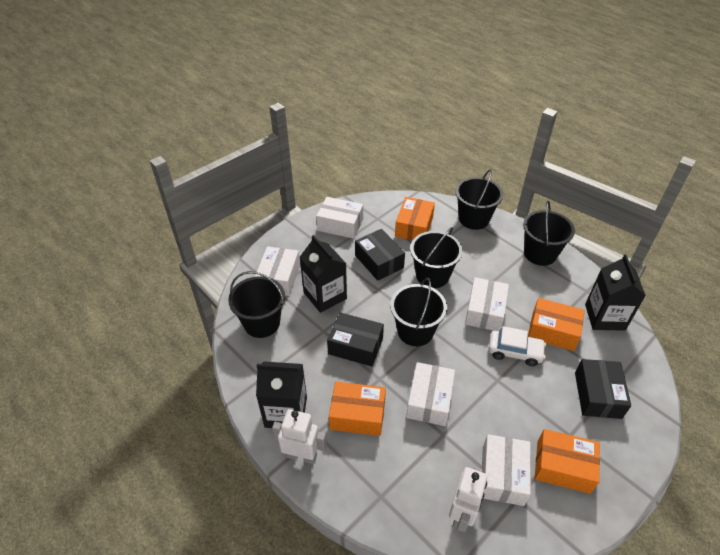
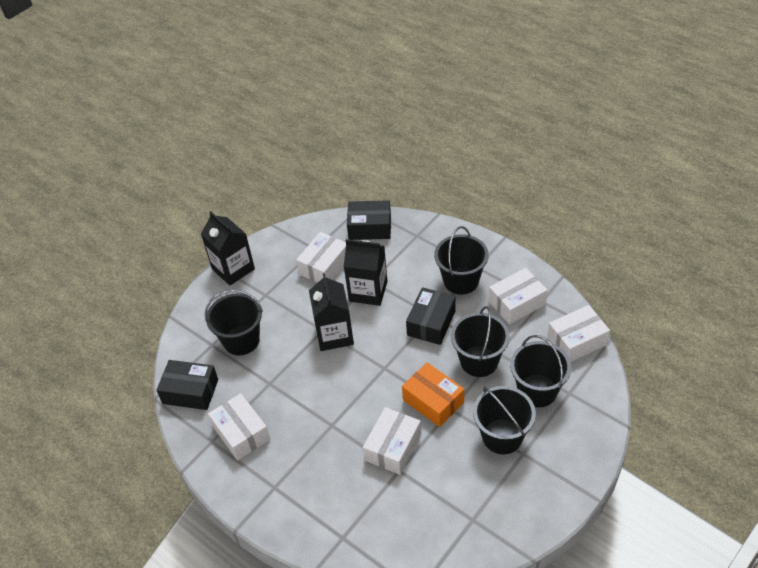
orange box: 4 -> 1
white car: 1 -> 0
white robot: 2 -> 0

